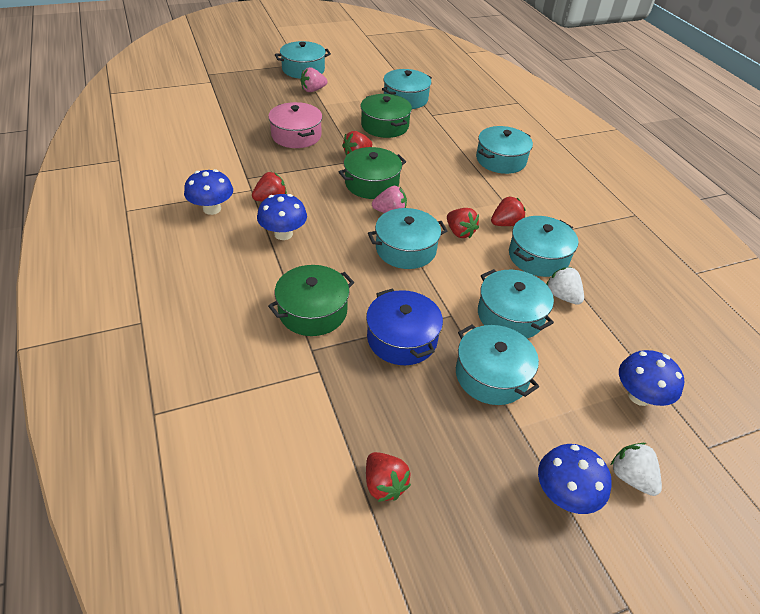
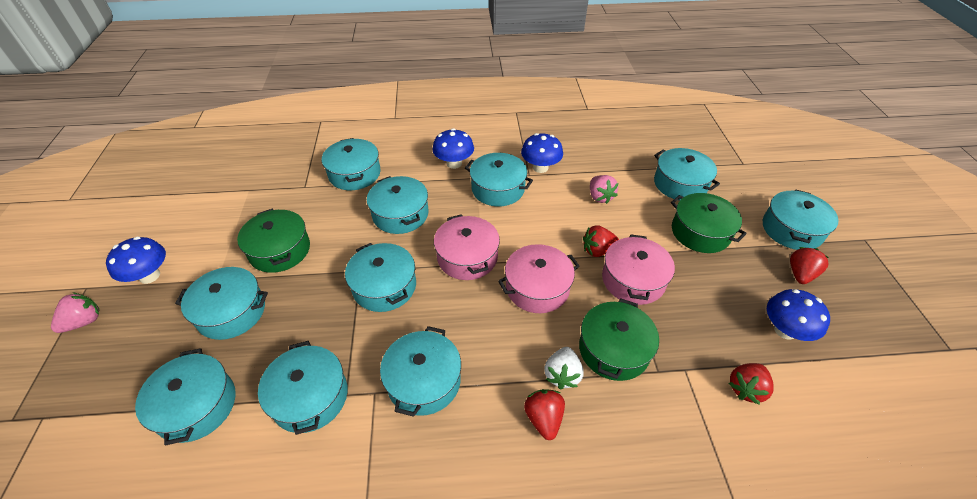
blue pot: 1 -> 0
pink pot: 1 -> 3
red strawberry: 5 -> 4
turquoise pot: 7 -> 10
white strawberry: 2 -> 1

